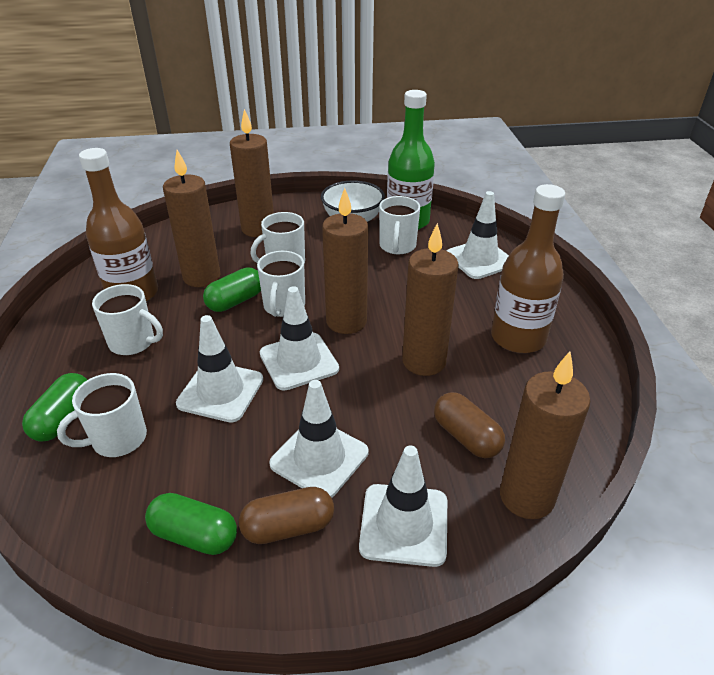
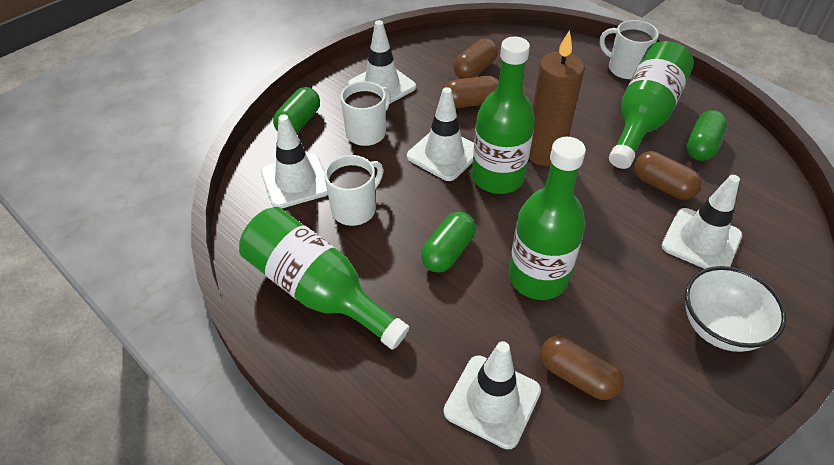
brown bottle: 2 -> 0
brown candle: 5 -> 1
brown capsule: 2 -> 4
green bottle: 1 -> 4
white mug: 5 -> 3

